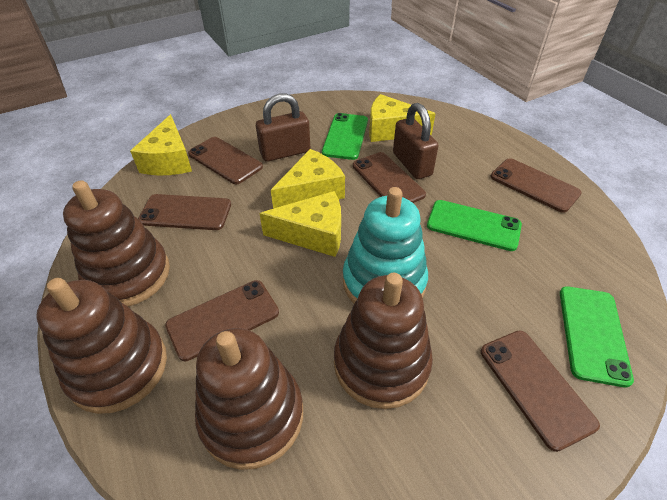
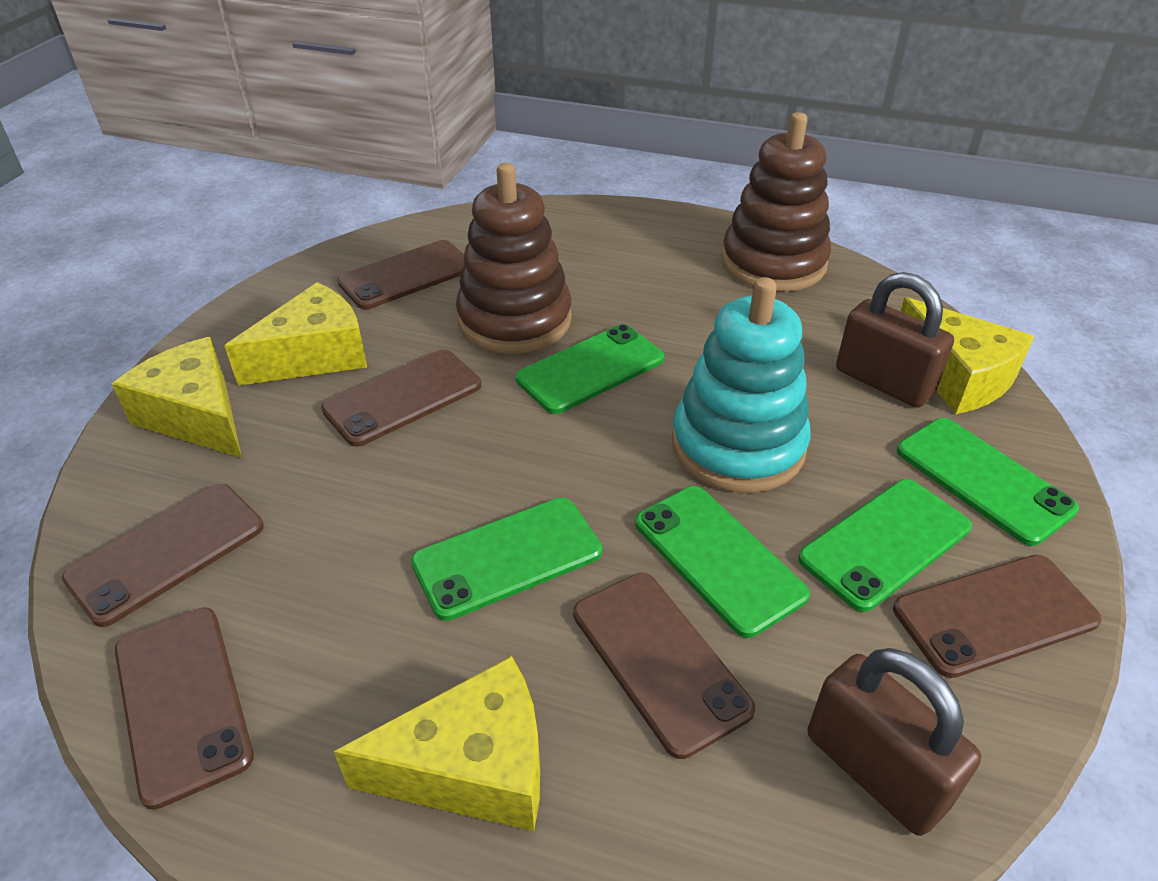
brown stacking toy: 4 -> 2
green phone: 3 -> 5

